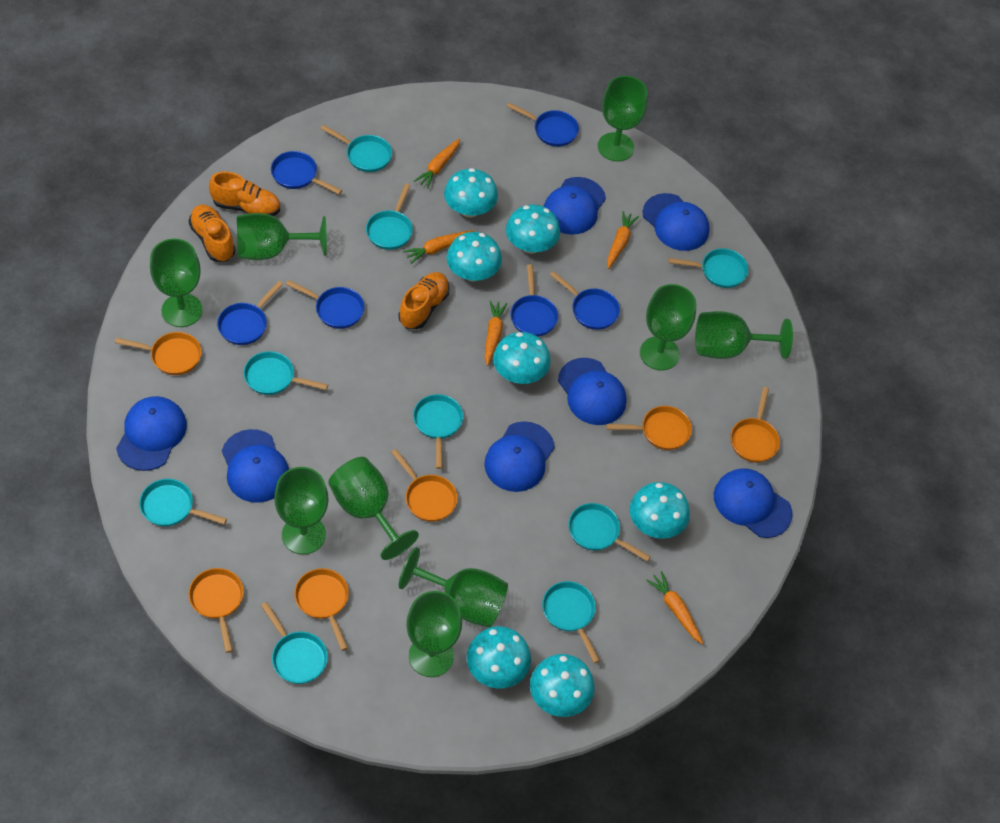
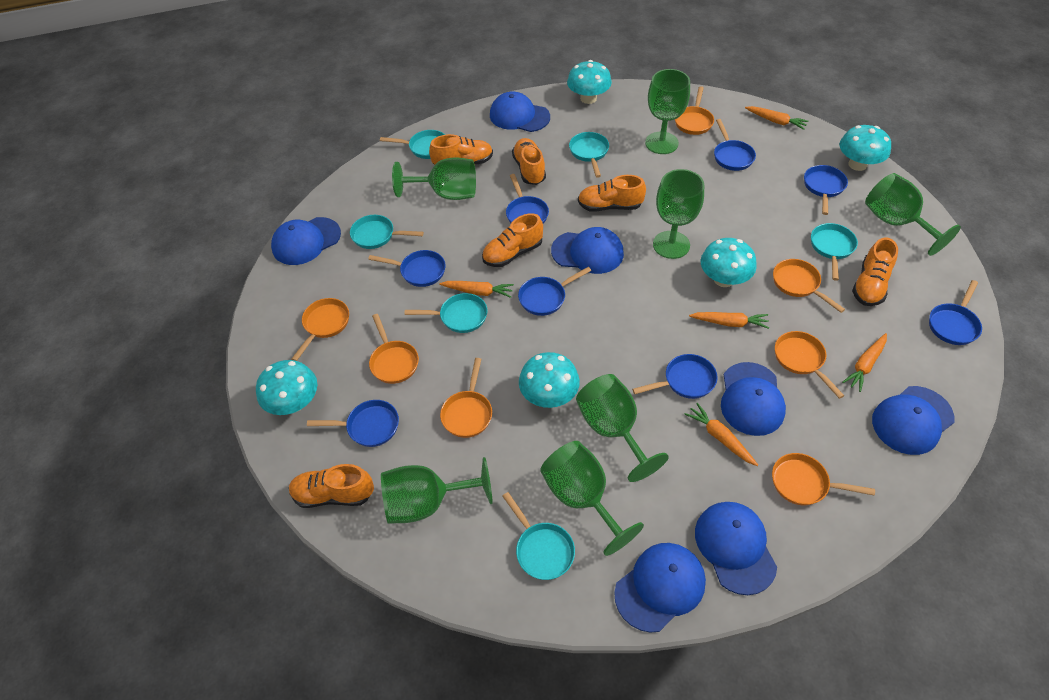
blue pan: 6 -> 8
green goblet: 9 -> 7
orange pan: 6 -> 7
orange shoe: 3 -> 6
turquoise mushroom: 7 -> 5
turquoise pan: 9 -> 6

